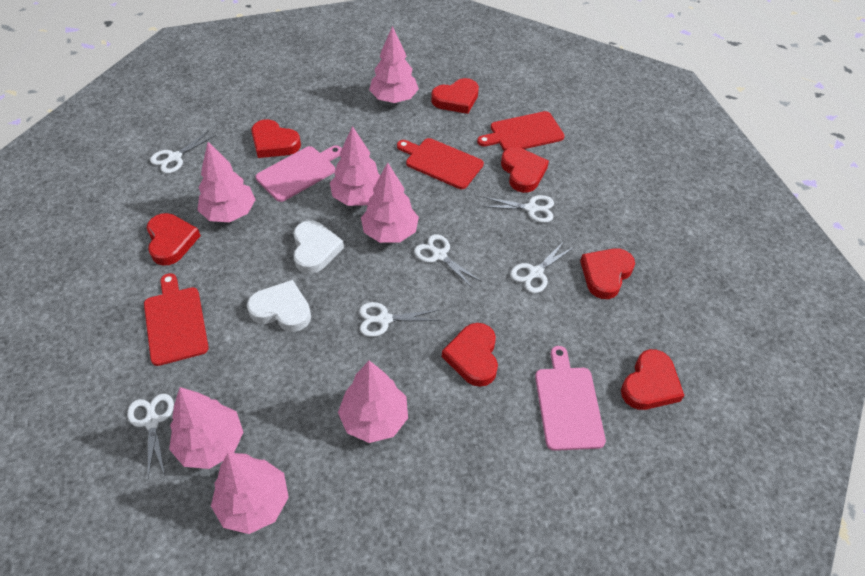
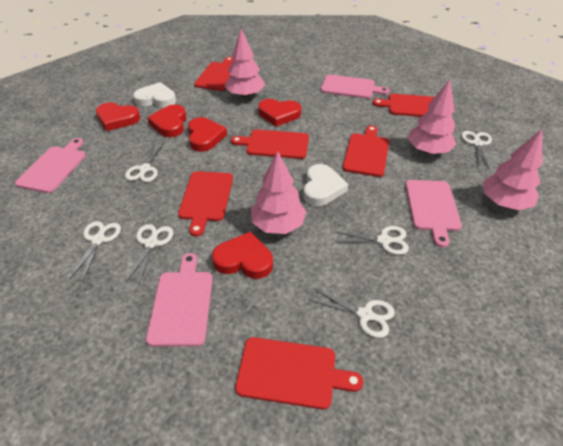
pink cutting board: 2 -> 4
pink tree: 7 -> 4
red cutting board: 3 -> 6
red heart: 7 -> 5

